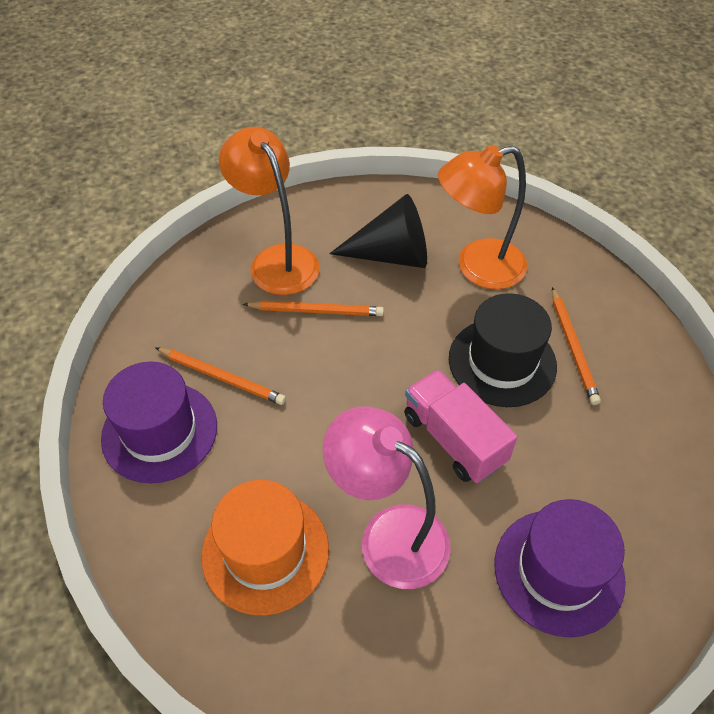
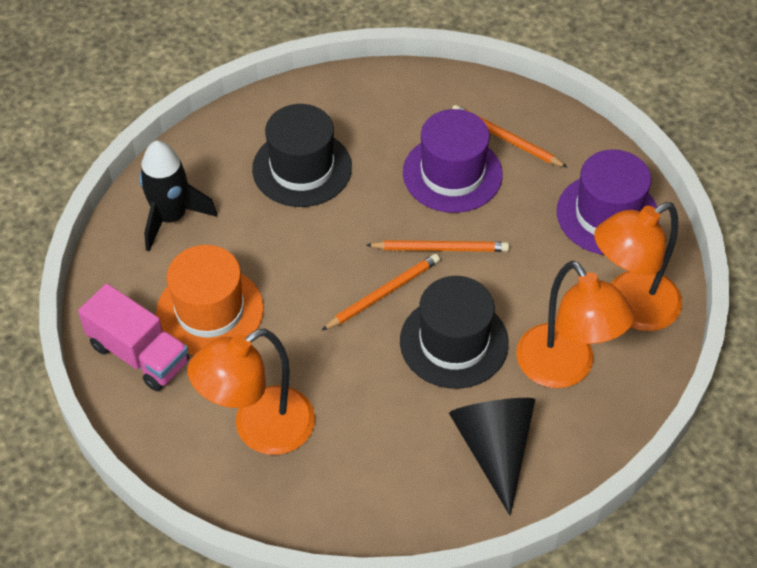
black hat: 1 -> 2
black rocket: 0 -> 1
orange lamp: 2 -> 3
pink lamp: 1 -> 0

